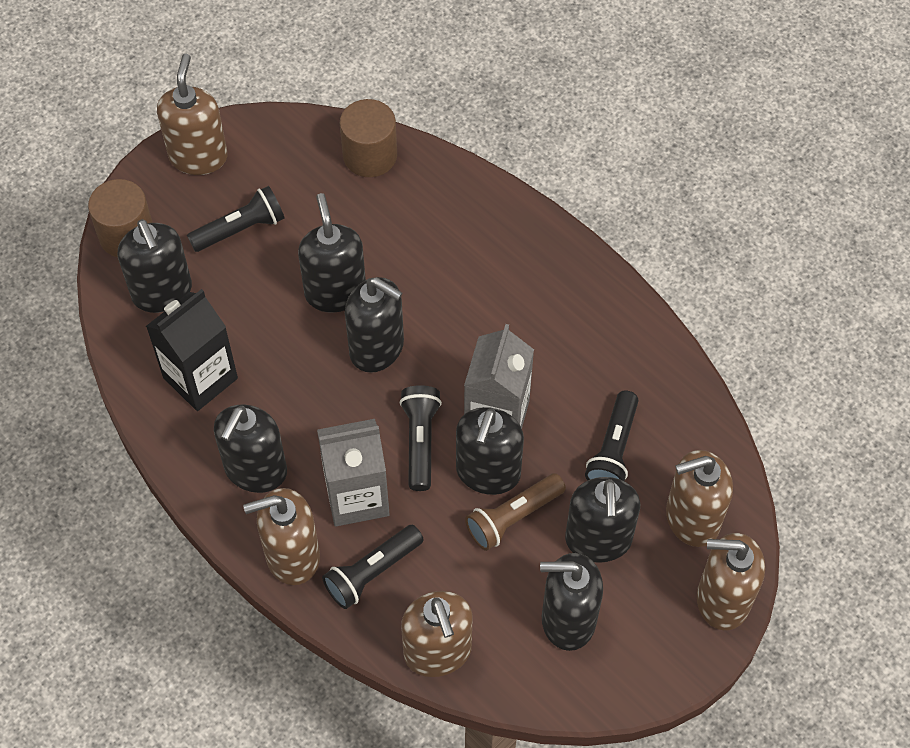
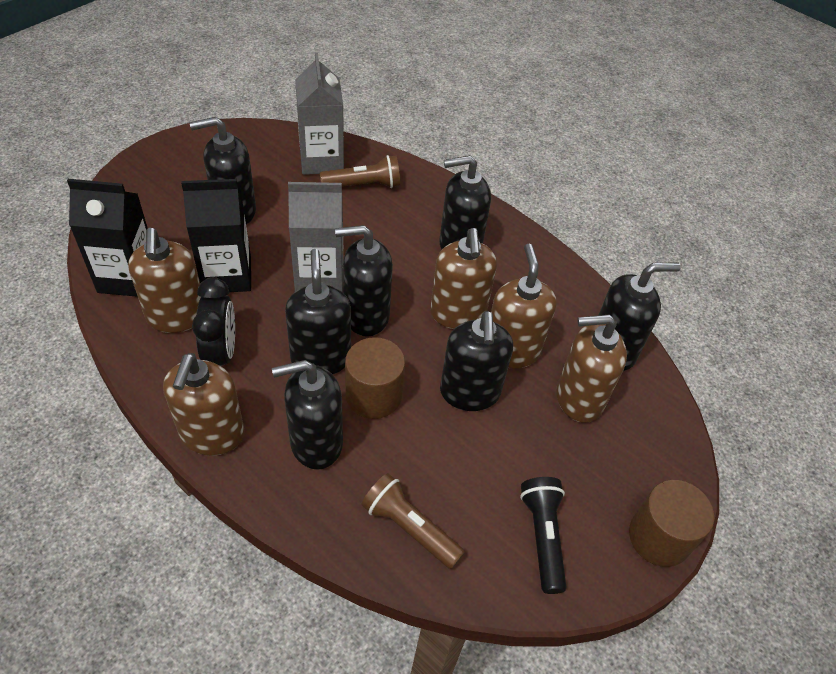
black carton: 1 -> 2
black clock: 0 -> 1
black flashlight: 4 -> 1
brown flashlight: 1 -> 2

